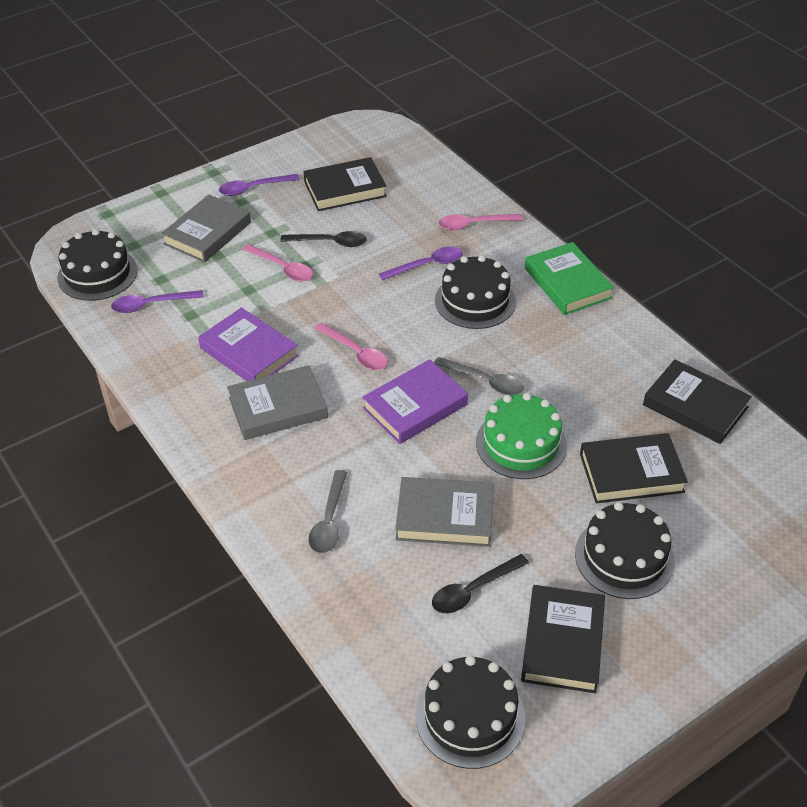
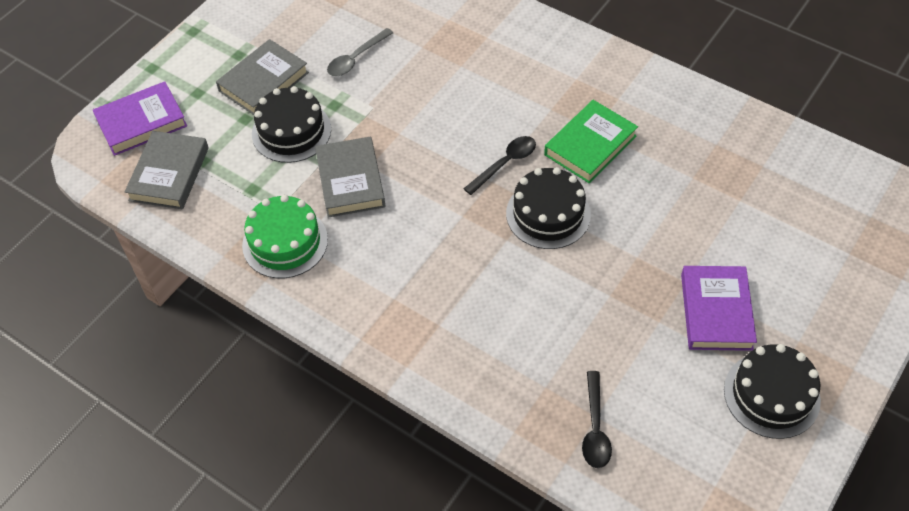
black book: 4 -> 0
black cake: 4 -> 3
grey spoon: 2 -> 1
pink spoon: 3 -> 0
purple spoon: 3 -> 0

